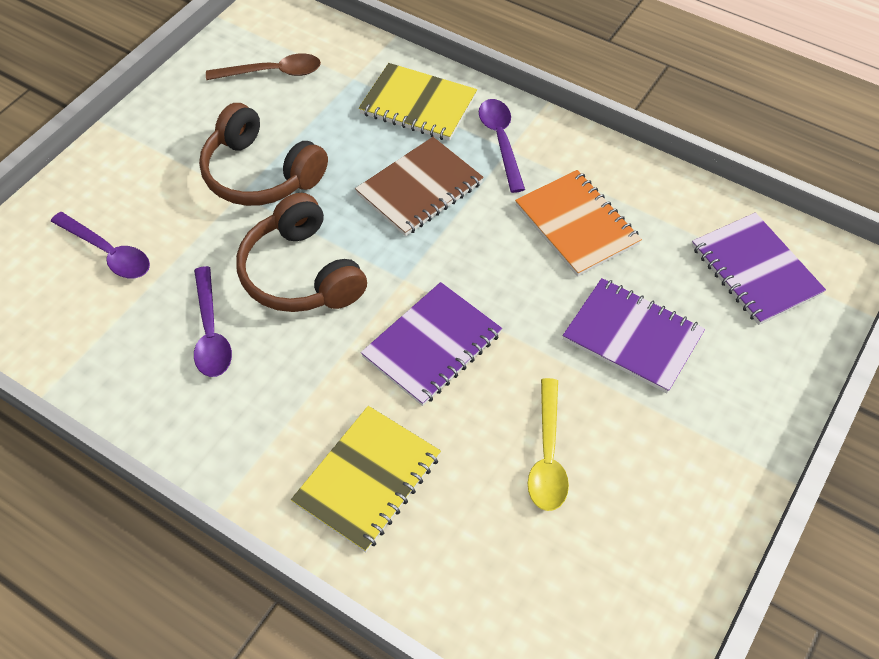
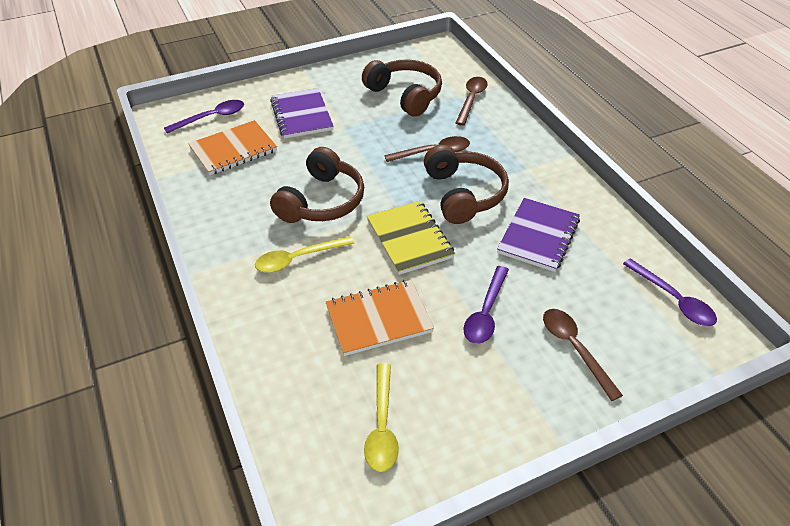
brown headphones: 2 -> 3
brown notebook: 1 -> 0
brown spoon: 1 -> 3
orange notebook: 1 -> 2
purple notebook: 3 -> 2
yellow notebook: 2 -> 1
yellow spoon: 1 -> 2

